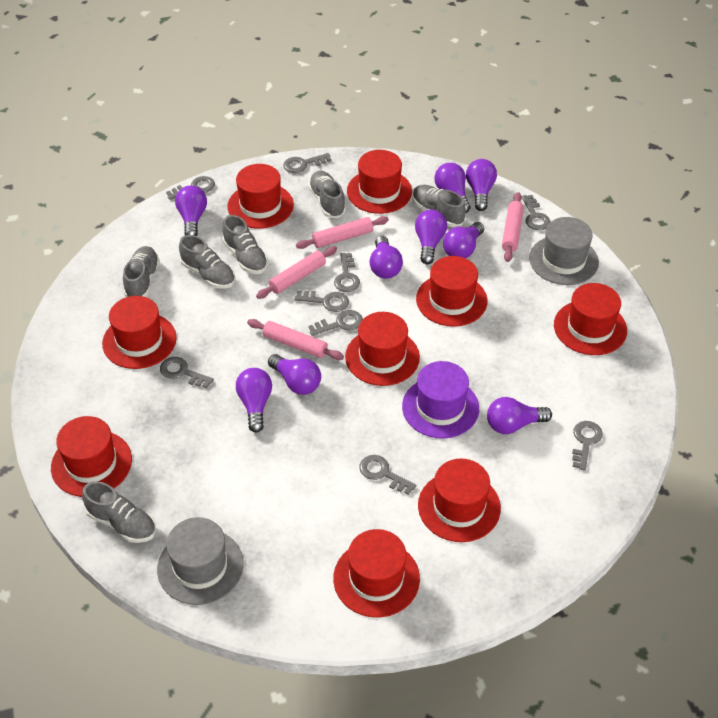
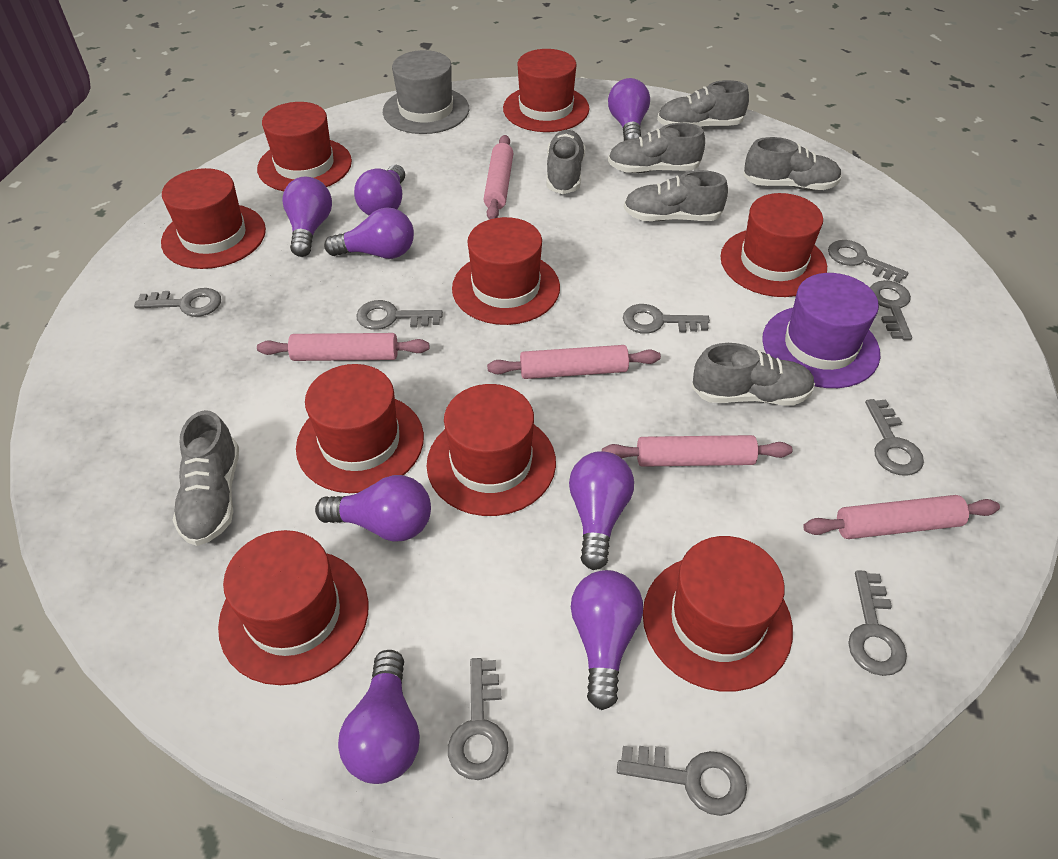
grey hat: 2 -> 1
grey shoe: 6 -> 7
pink rolling pin: 4 -> 5
purple light bulb: 9 -> 8

